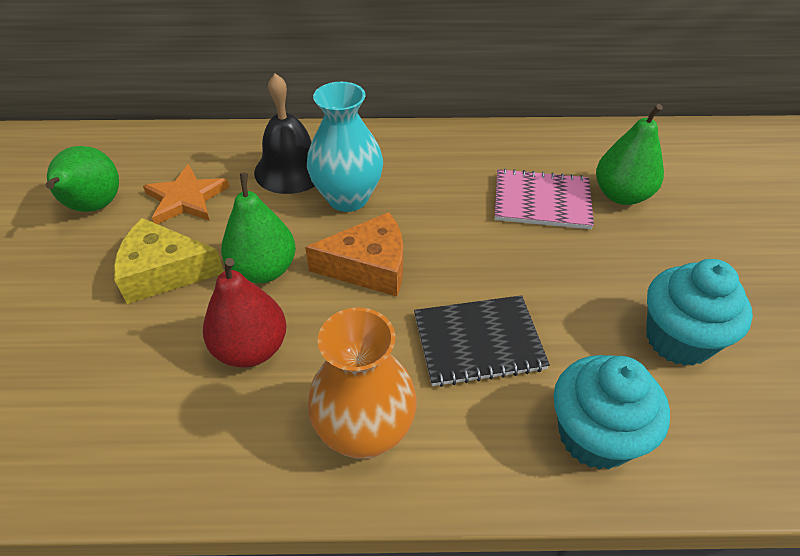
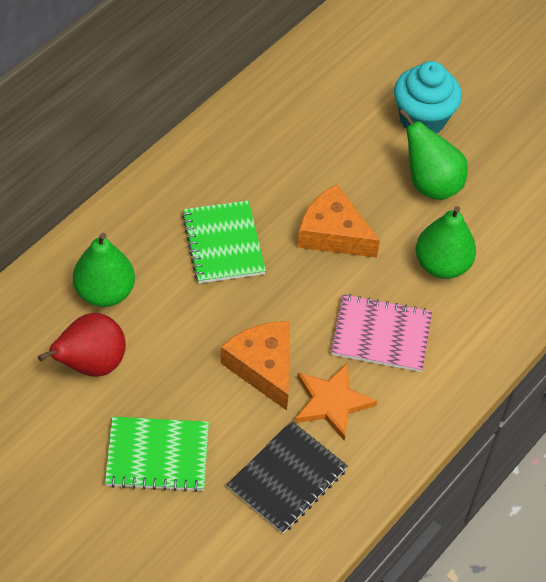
black bell: 1 -> 0
green notebook: 0 -> 2
orange cheese: 1 -> 2
orange vase: 1 -> 0
turquoise cupcake: 2 -> 1
turquoise vase: 1 -> 0
yellow cheese: 1 -> 0

